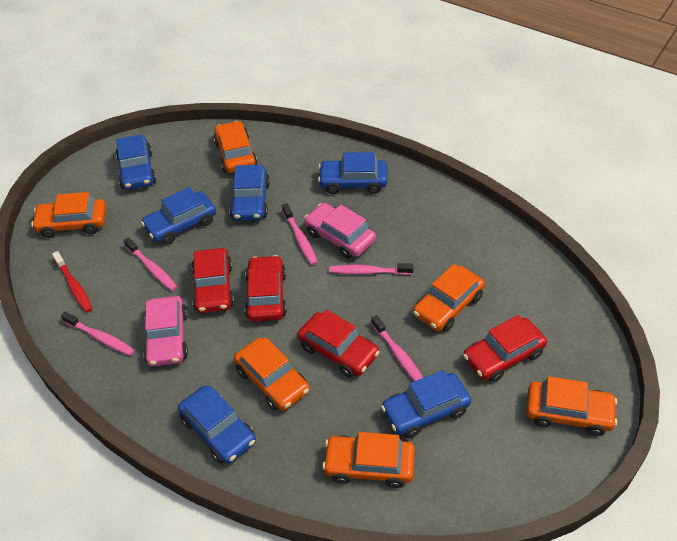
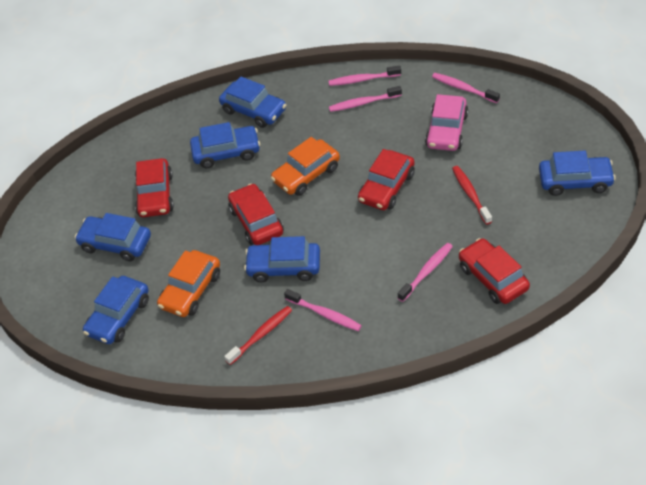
orange car: 6 -> 2
pink car: 2 -> 1
red toothbrush: 1 -> 2

